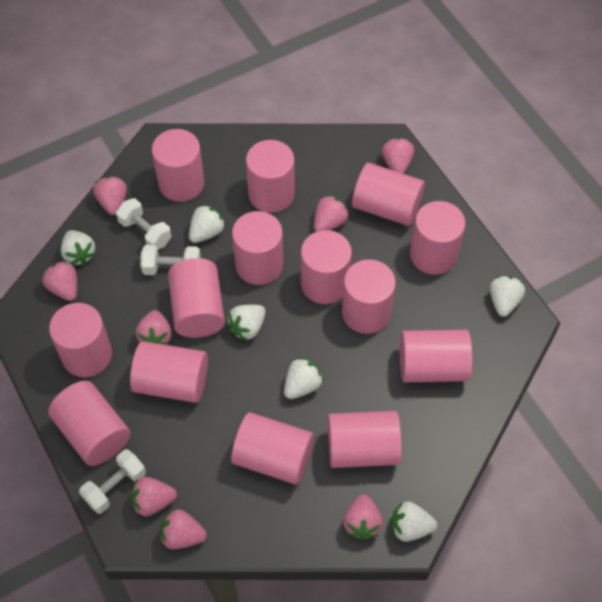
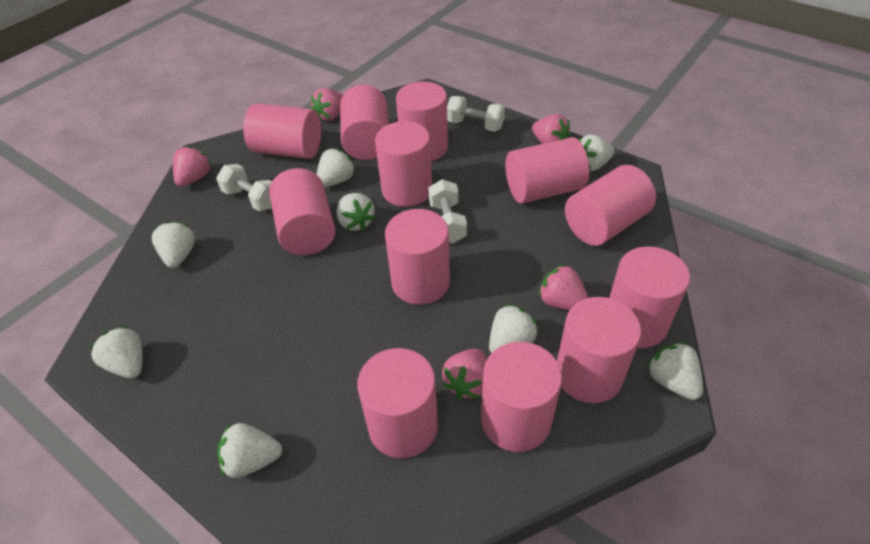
pink cylinder: 14 -> 12
pink strawberry: 8 -> 5
white strawberry: 6 -> 8

